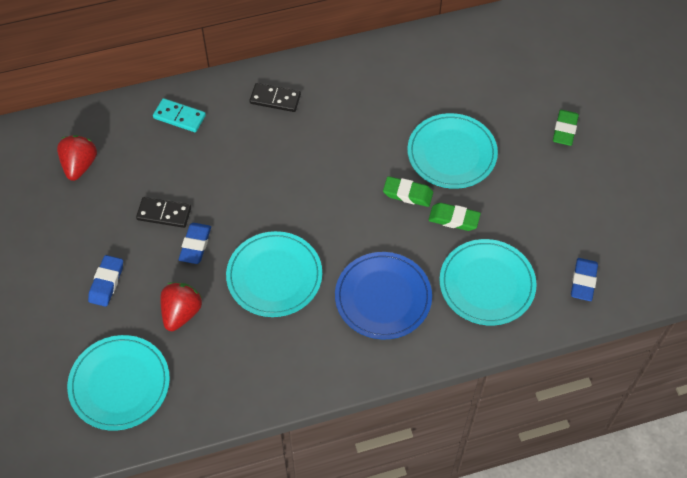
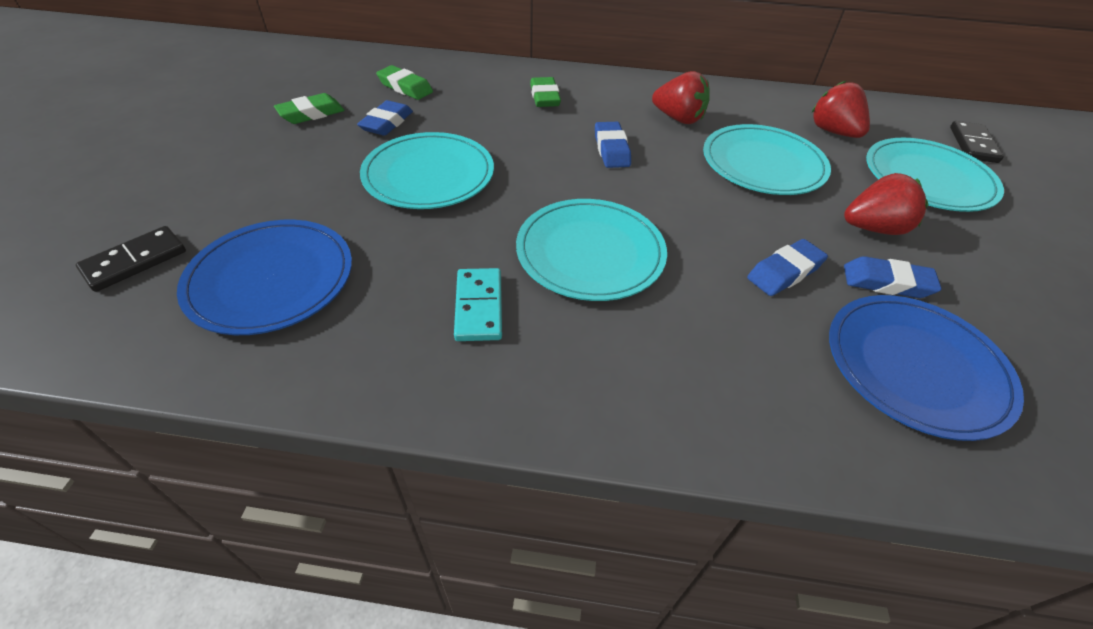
blue eraser: 3 -> 4
blue plate: 1 -> 2
red strawberry: 2 -> 3

